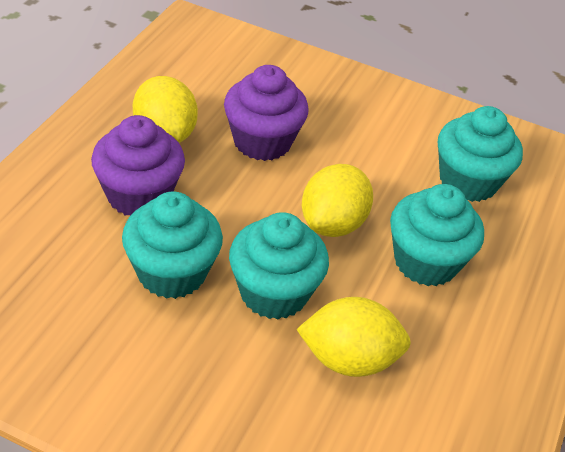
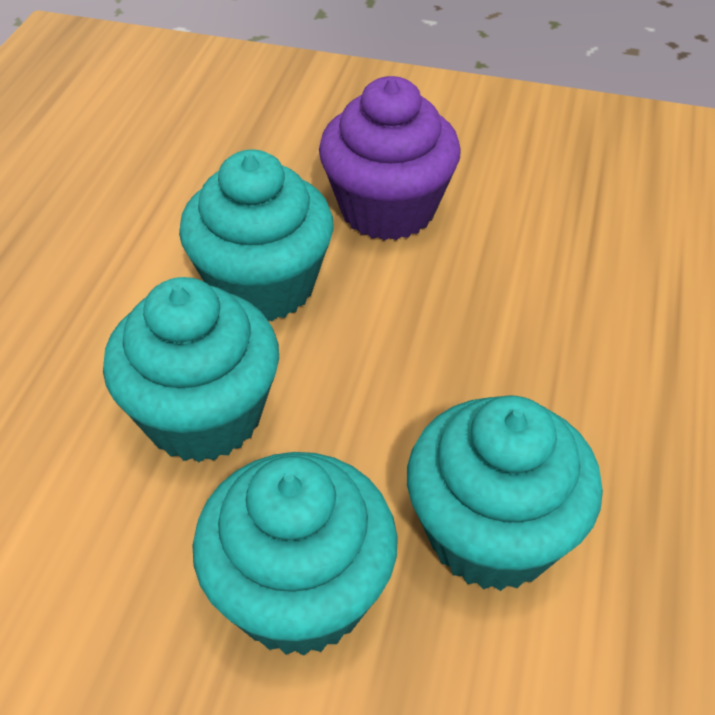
purple cupcake: 2 -> 1
yellow lemon: 3 -> 0

